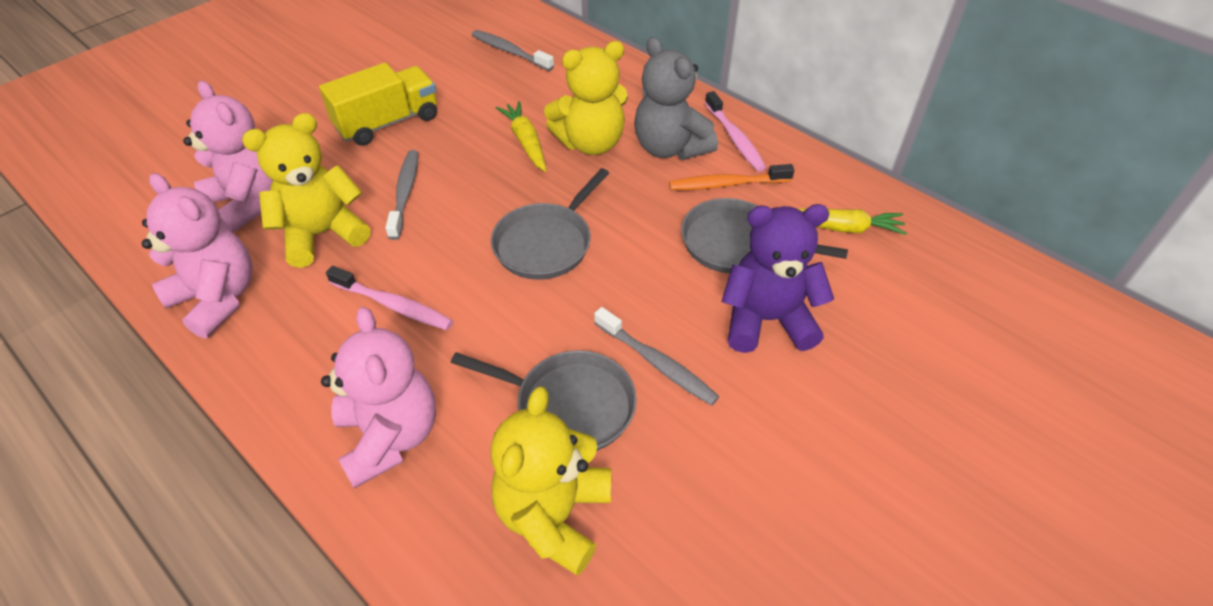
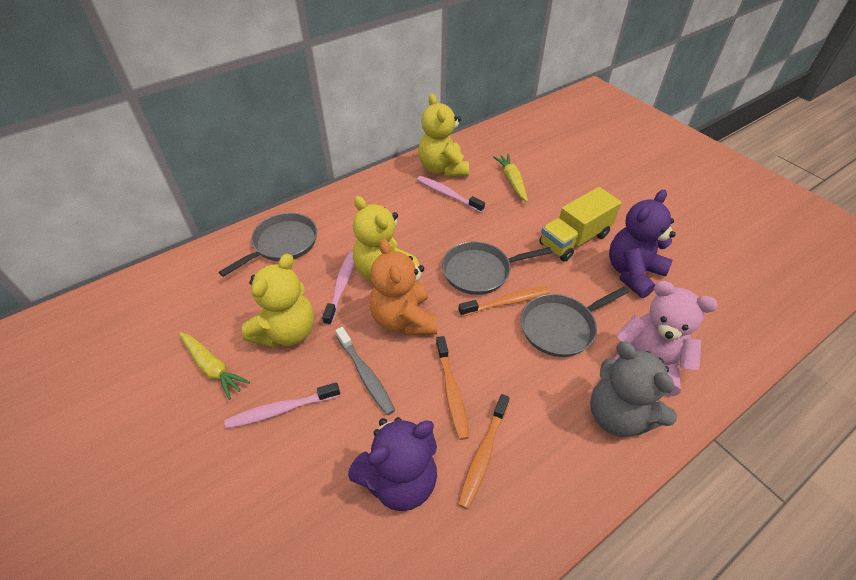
grey toothbrush: 3 -> 1
orange teddy bear: 0 -> 1
orange toothbrush: 1 -> 3
pink teddy bear: 3 -> 1
pink toothbrush: 2 -> 3
purple teddy bear: 1 -> 2

